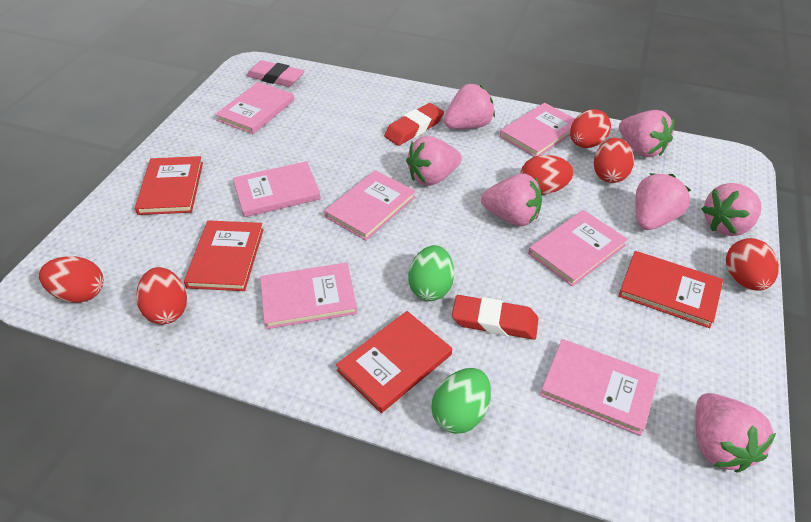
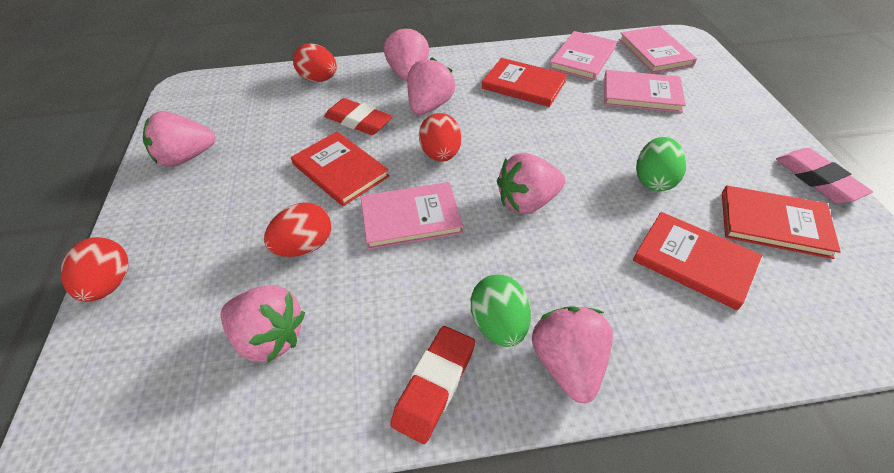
pink book: 7 -> 4
pink strawberry: 7 -> 6
red egg: 6 -> 4

